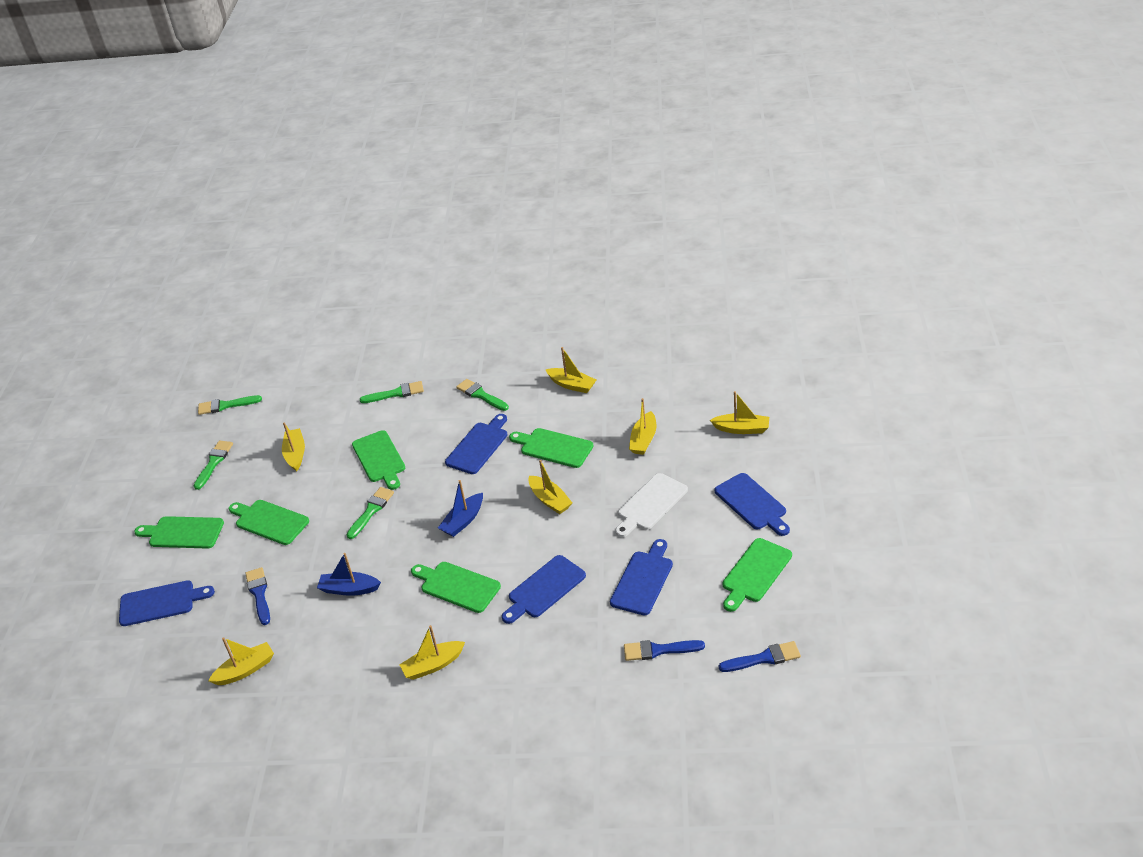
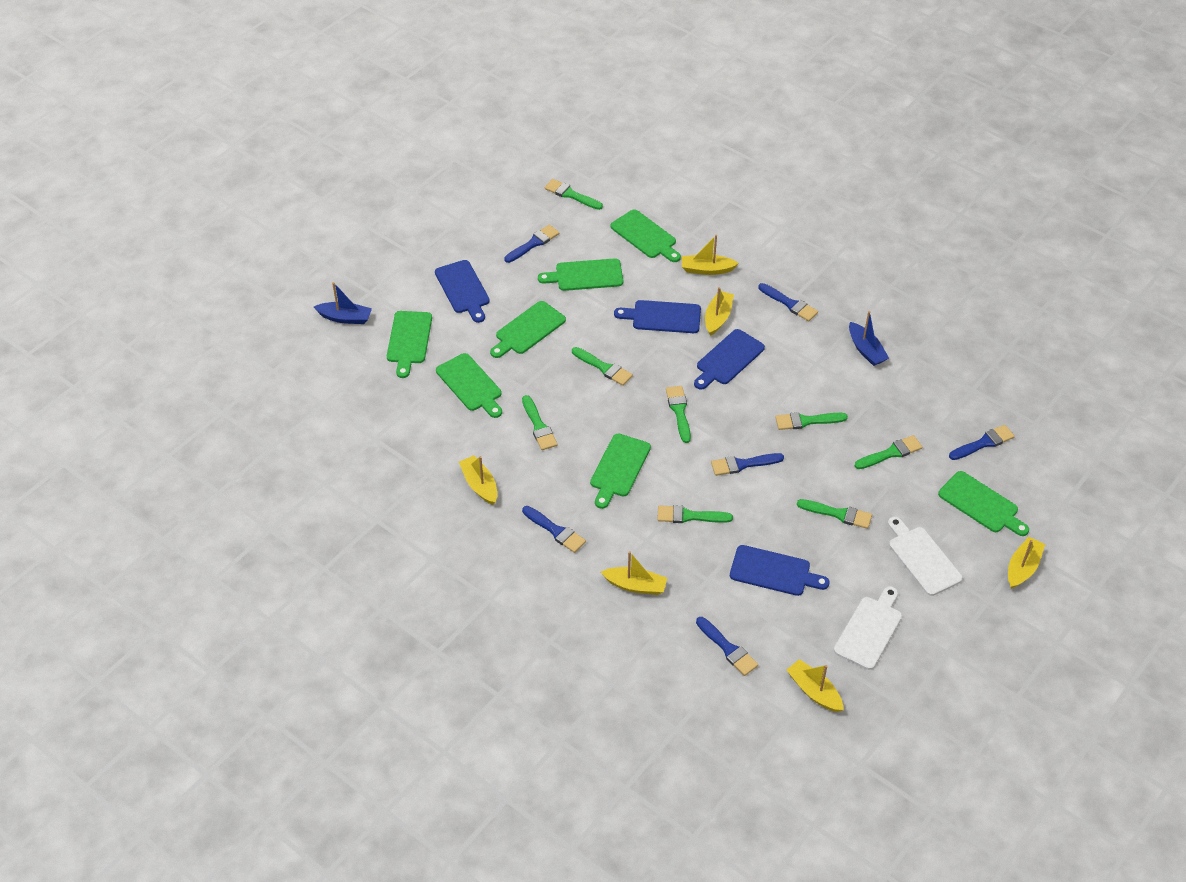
blue brush: 3 -> 6
blue cutting board: 5 -> 4
green brush: 5 -> 8
green cutting board: 6 -> 7
white cutting board: 1 -> 2
yellow boat: 7 -> 6

